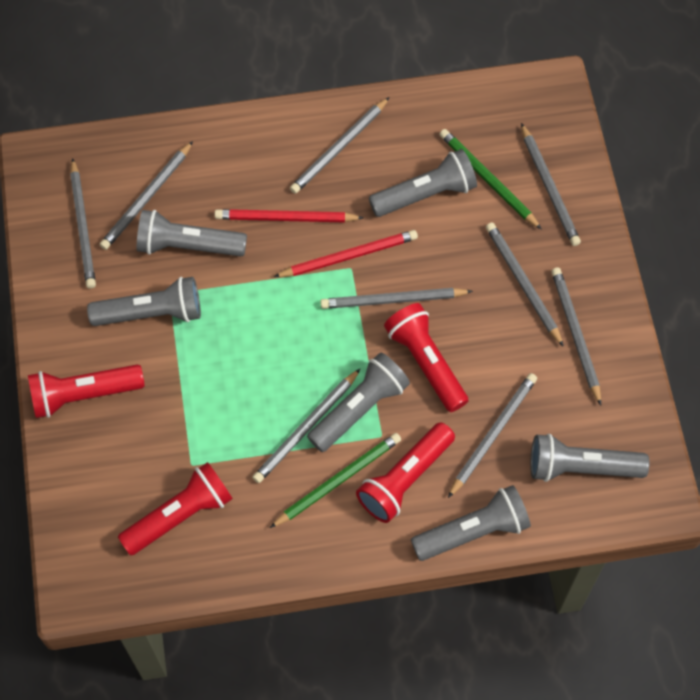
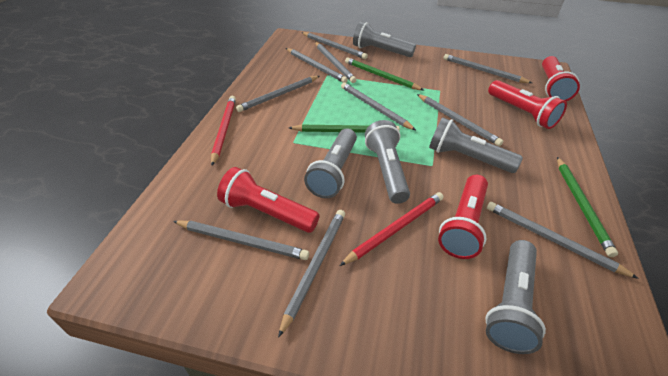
green pencil: 2 -> 3
grey flashlight: 6 -> 5
grey pencil: 9 -> 10

